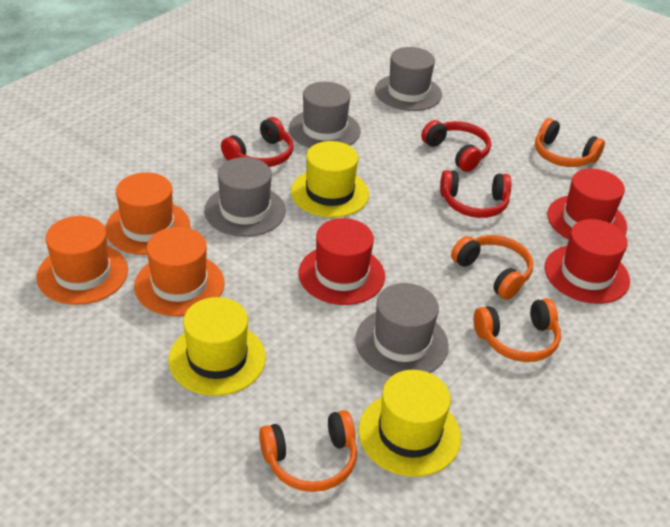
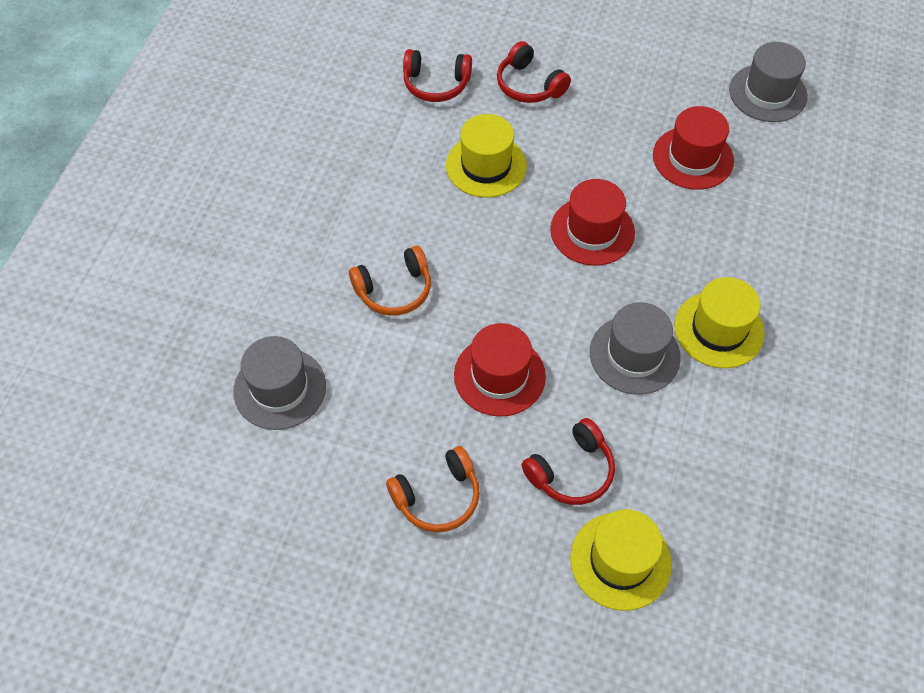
grey hat: 4 -> 3
orange hat: 3 -> 0
orange headphones: 4 -> 2

